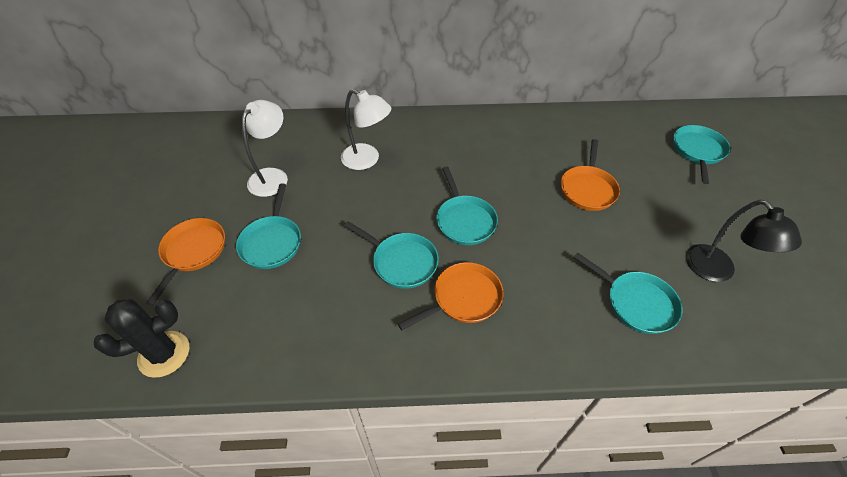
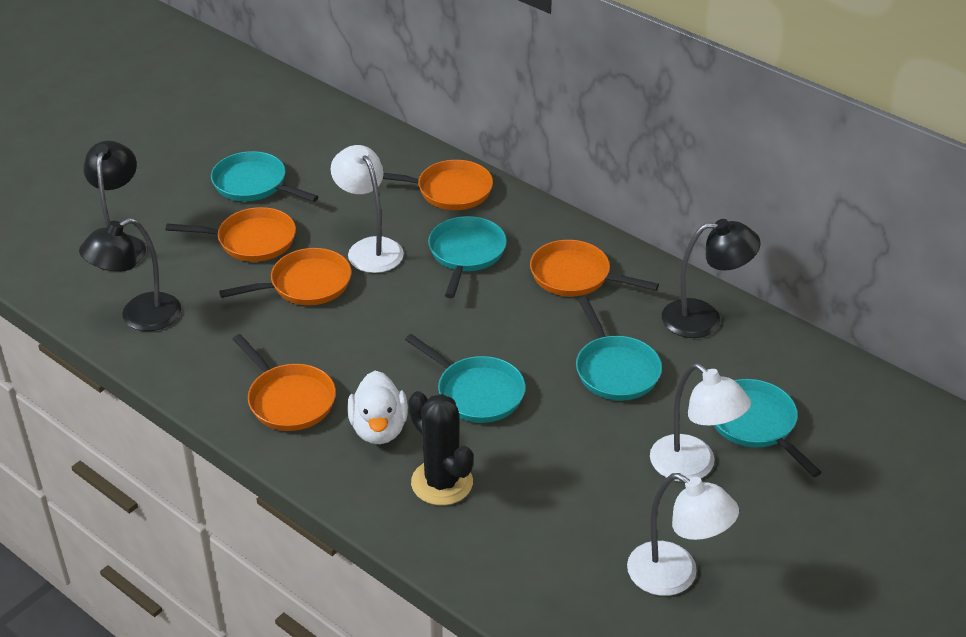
black lamp: 1 -> 3
orange pan: 3 -> 5
white duck: 0 -> 1
white lamp: 2 -> 3

